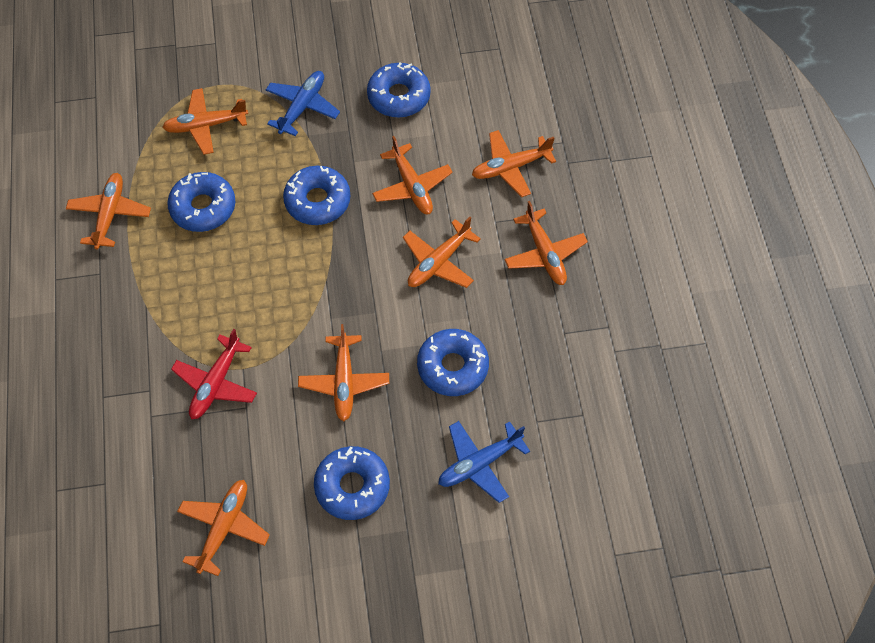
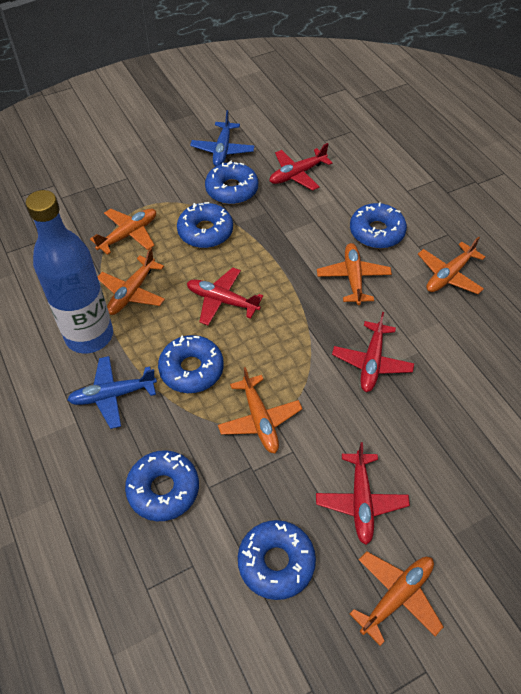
blue bottle: 0 -> 1
blue donut: 5 -> 6
orange plane: 8 -> 6
red plane: 1 -> 4

